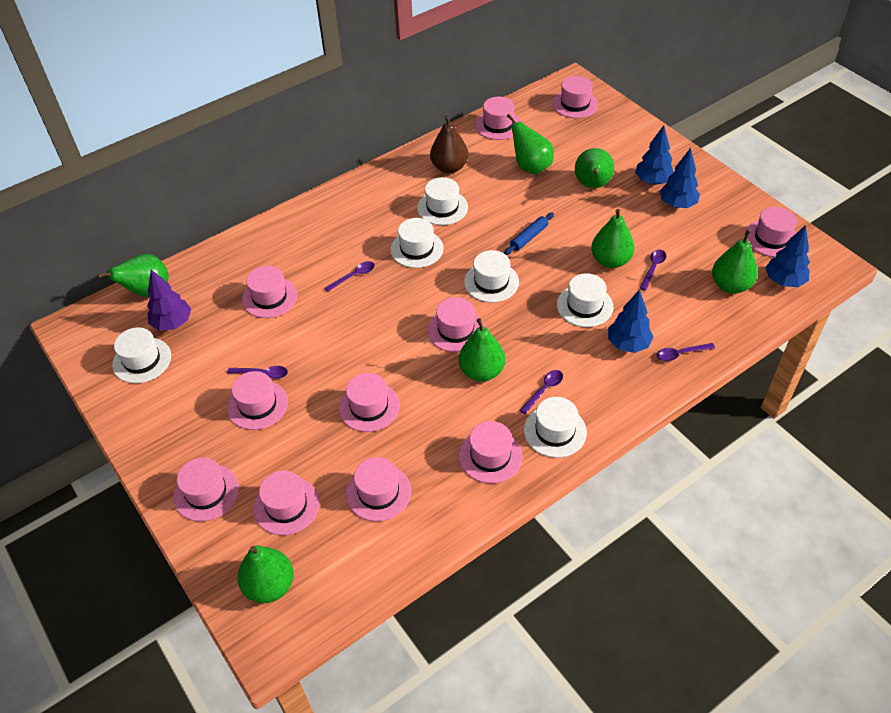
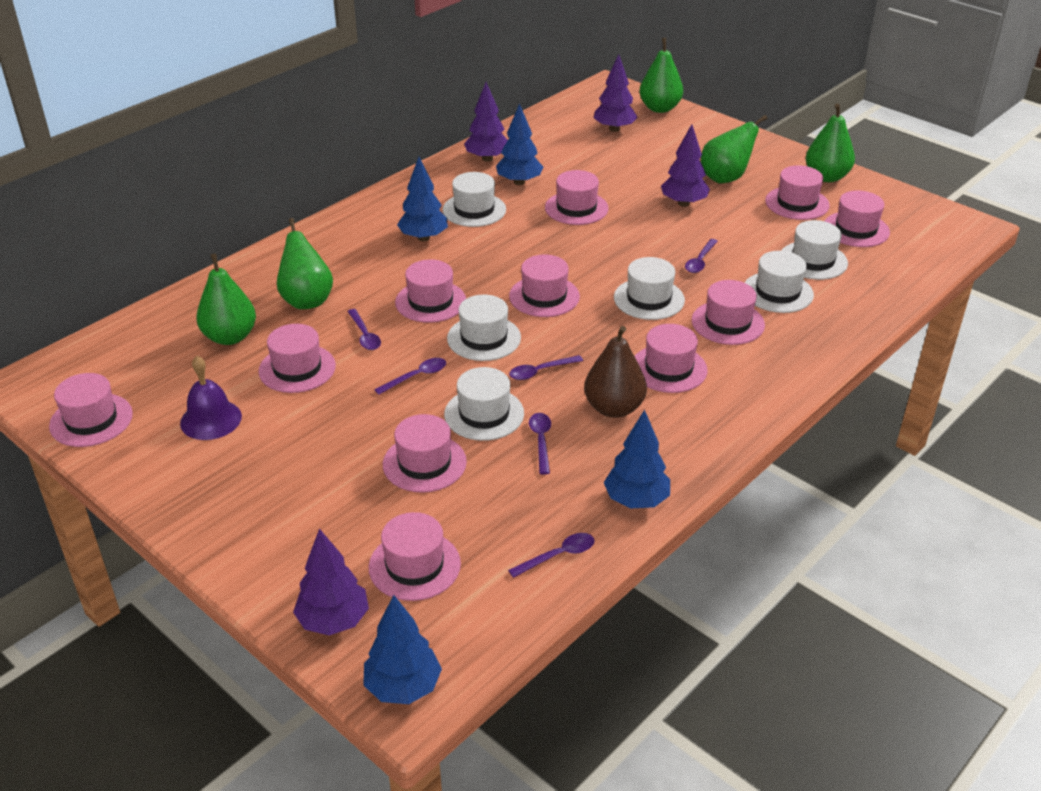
blue rolling pin: 1 -> 0
green pear: 7 -> 5
purple bell: 0 -> 1
purple spoon: 5 -> 6
purple tree: 1 -> 4

